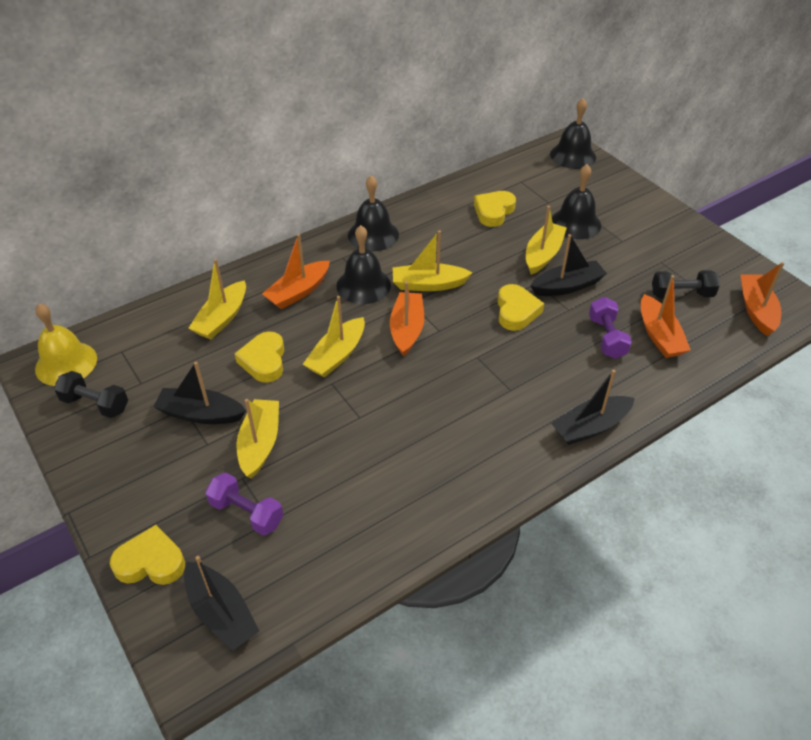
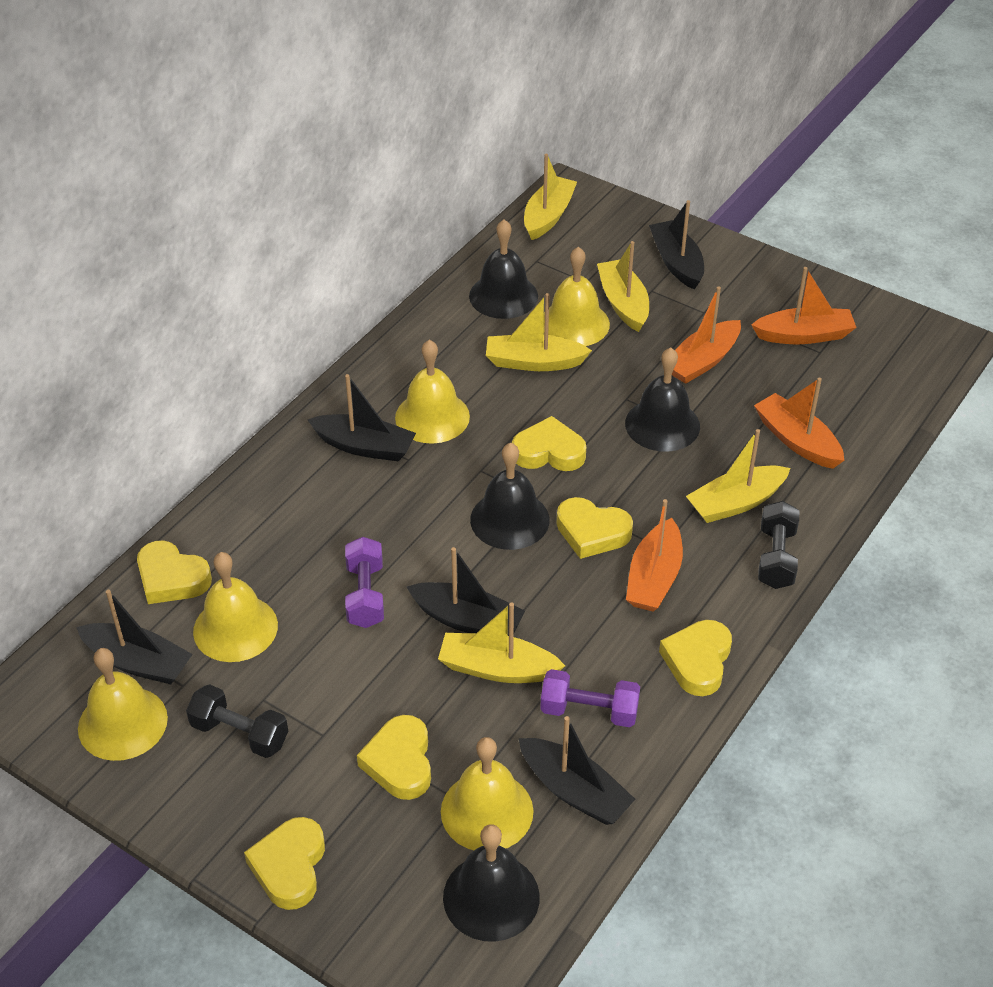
black boat: 4 -> 5
yellow bell: 1 -> 5
yellow heart: 4 -> 6

